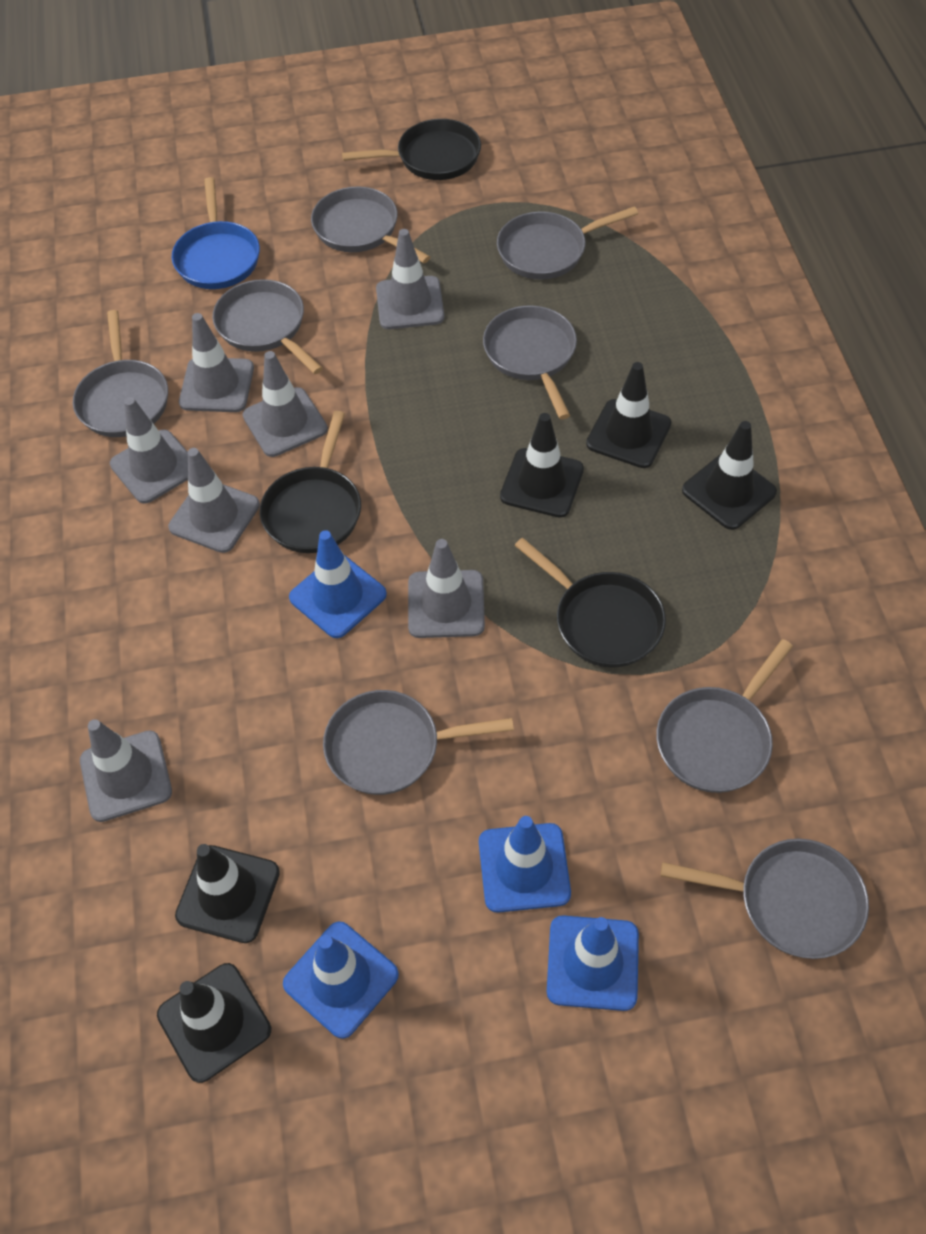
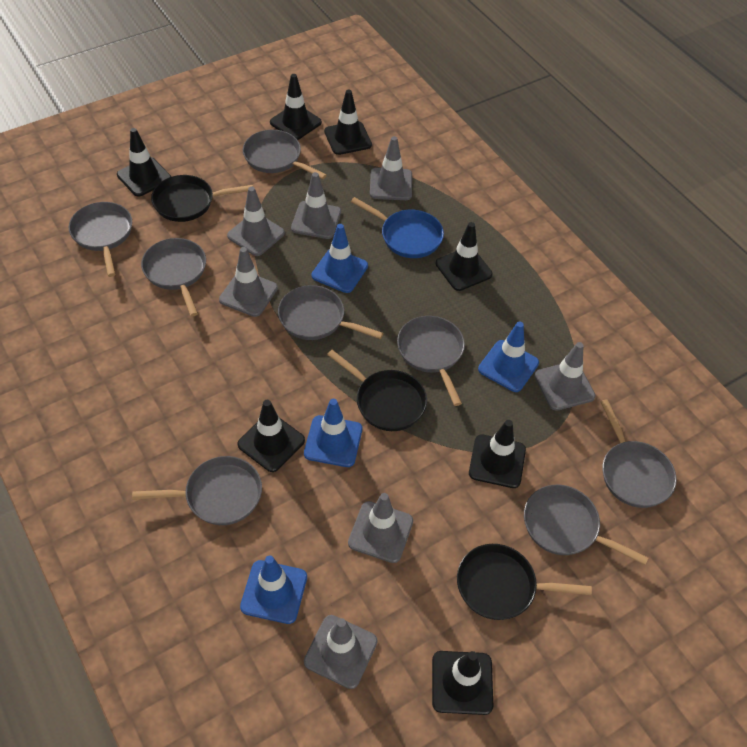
black traffic cone: 5 -> 7

